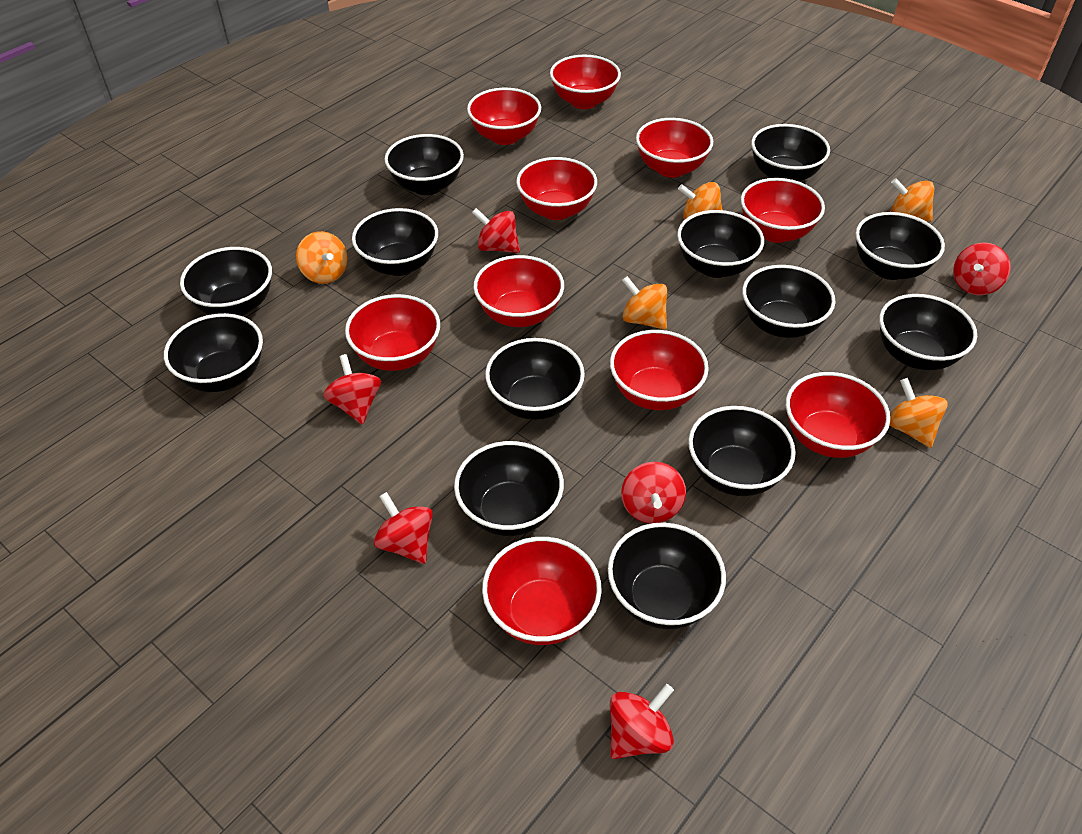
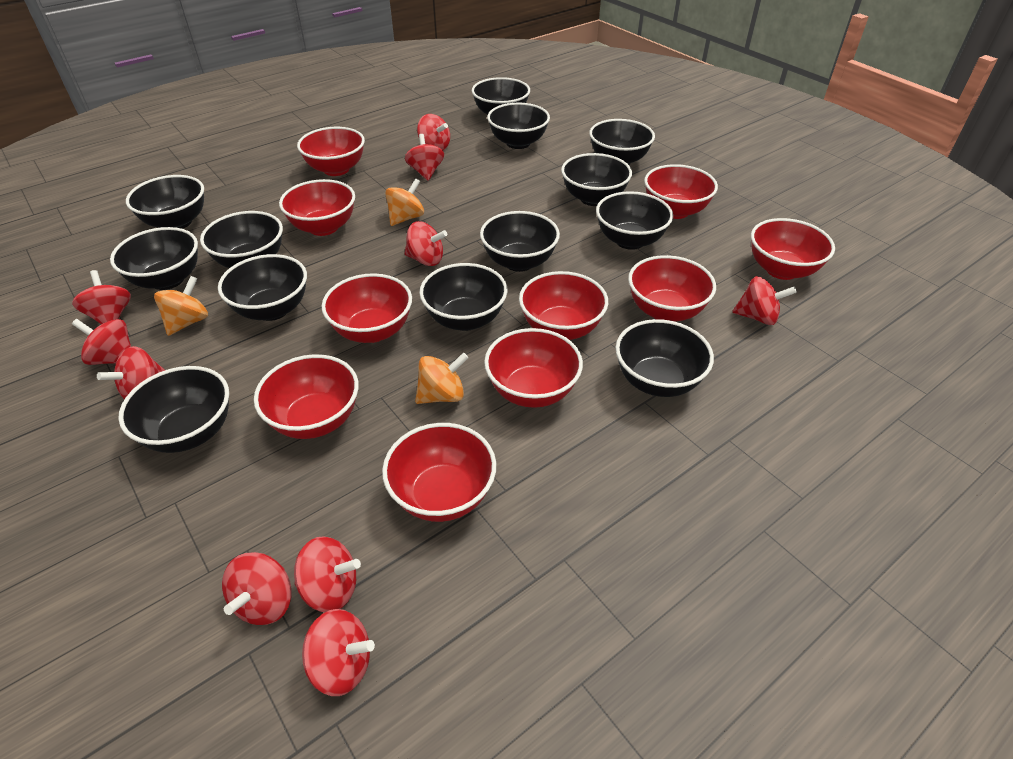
orange spinning top: 5 -> 3
red spinning top: 6 -> 10

